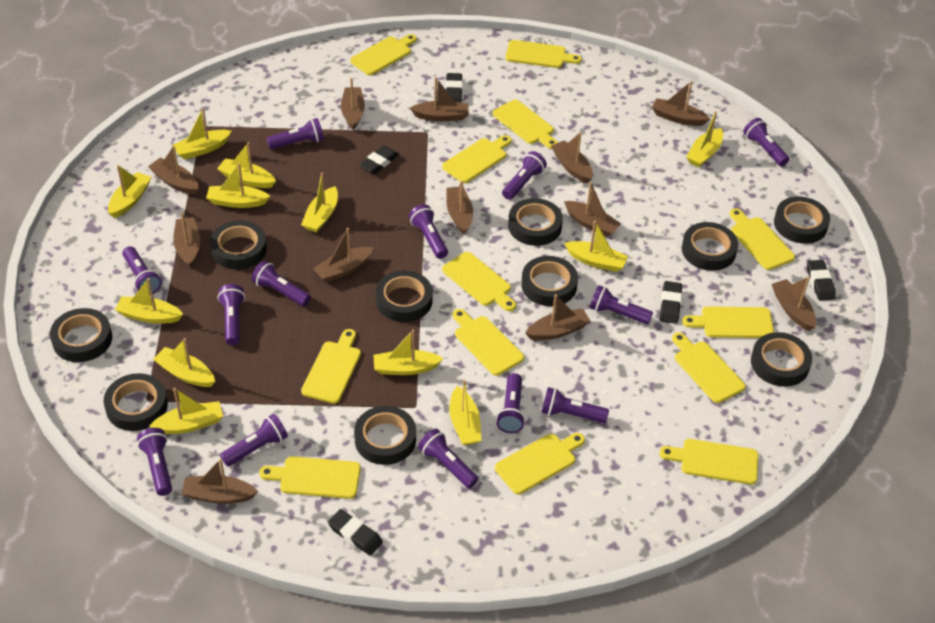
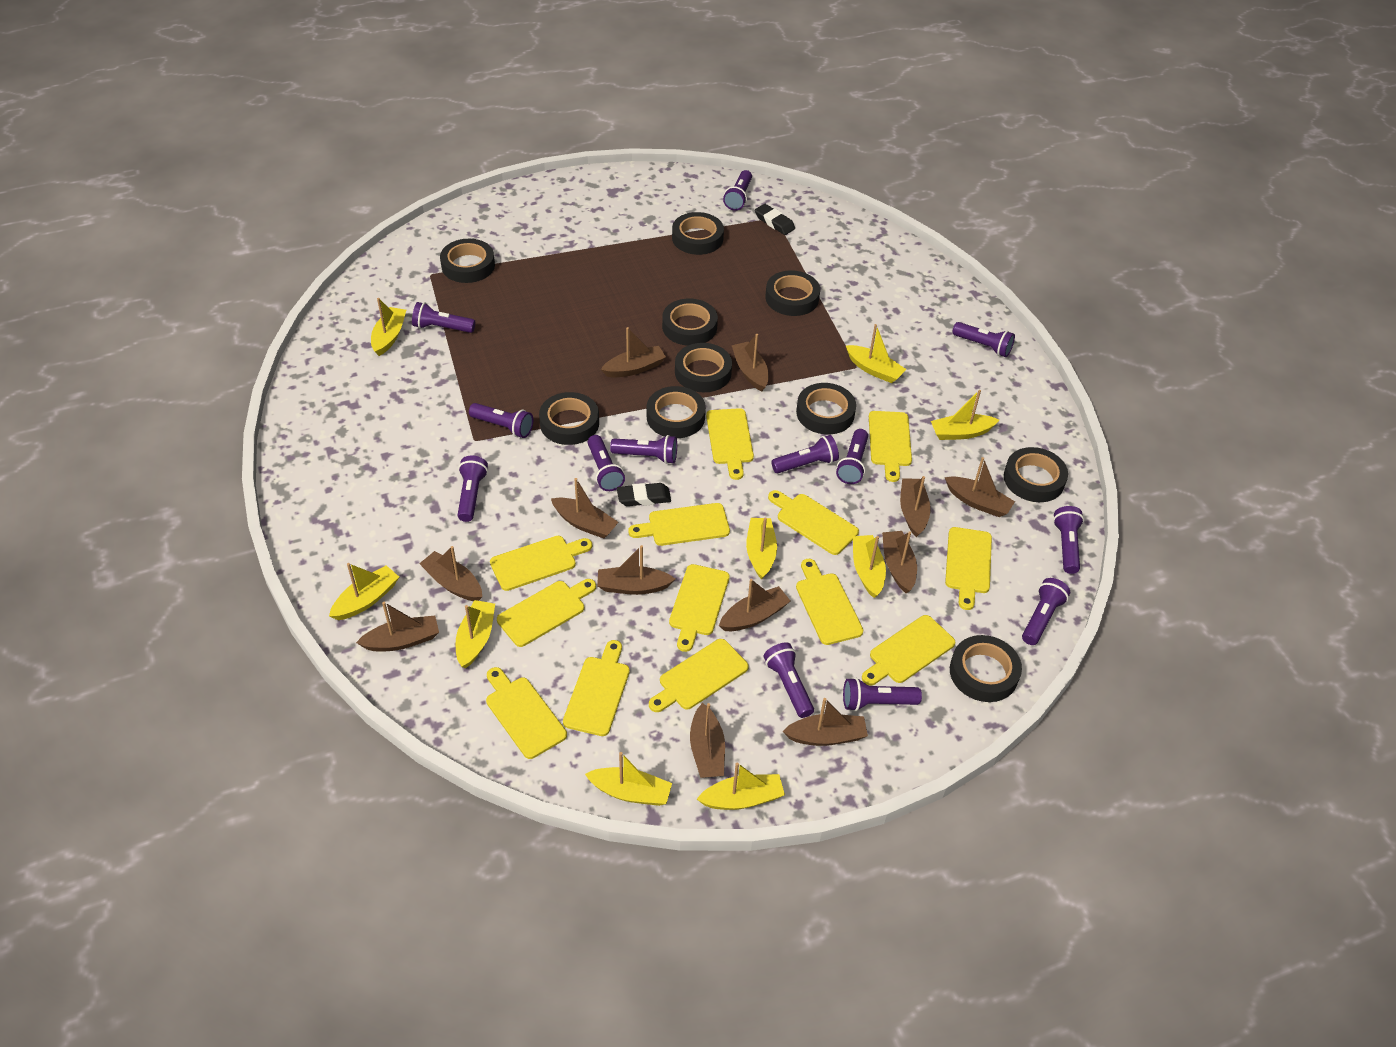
black eraser: 5 -> 2
yellow boat: 12 -> 9

